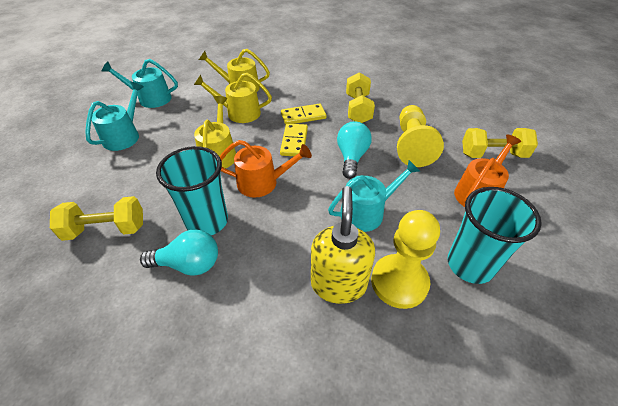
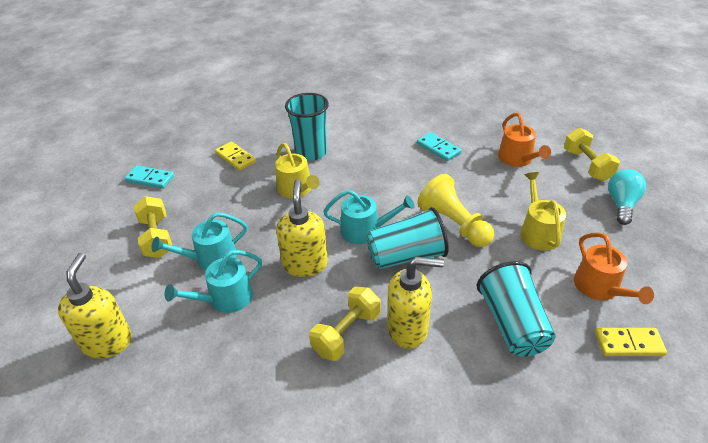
turquoise cup: 2 -> 3
turquoise domino: 0 -> 2
turquoise light bulb: 2 -> 1
yellow pawn: 2 -> 1
yellow soap dispenser: 1 -> 3
yellow watering can: 3 -> 2

